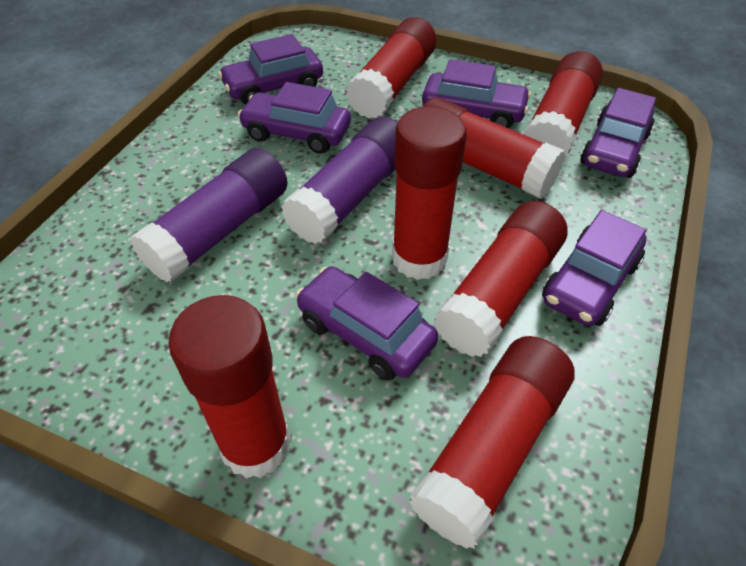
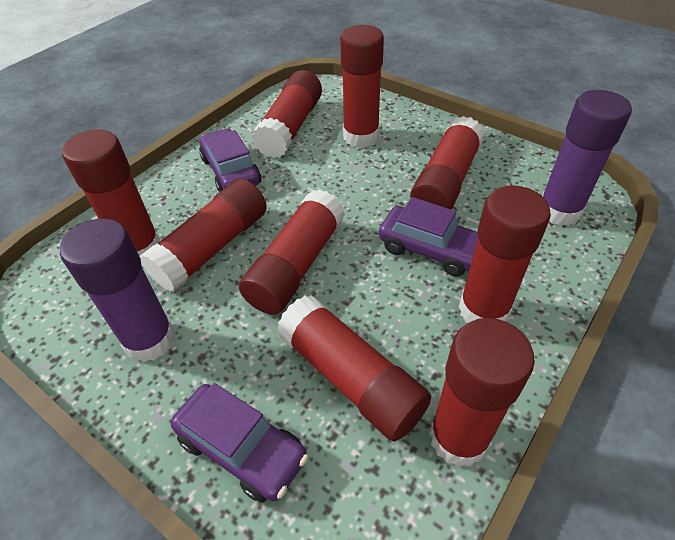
purple car: 6 -> 3
red glue stick: 7 -> 9

